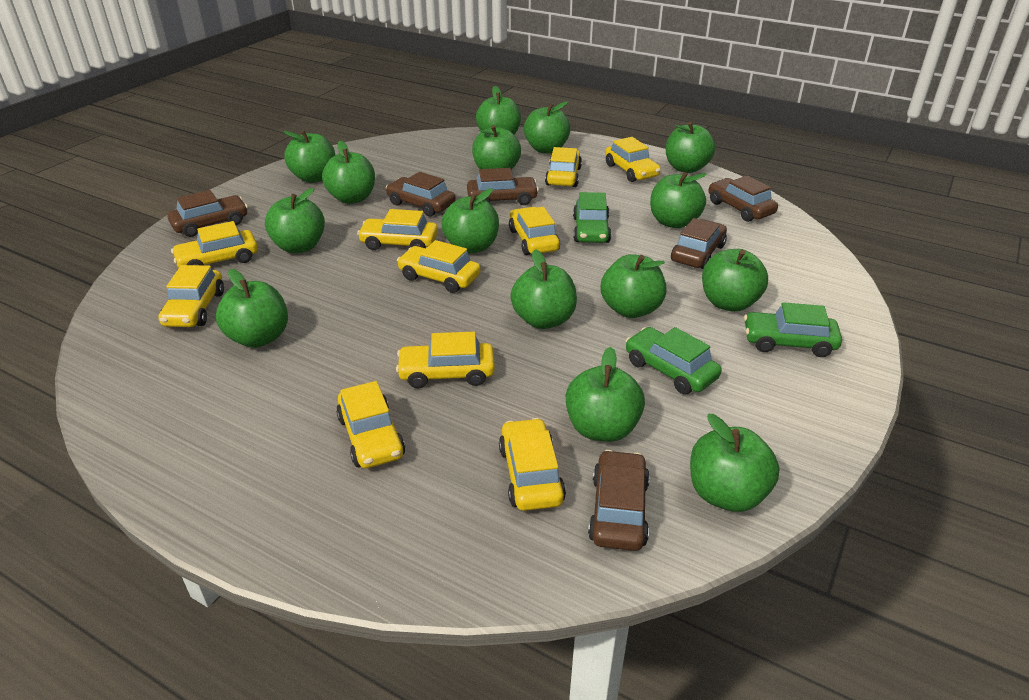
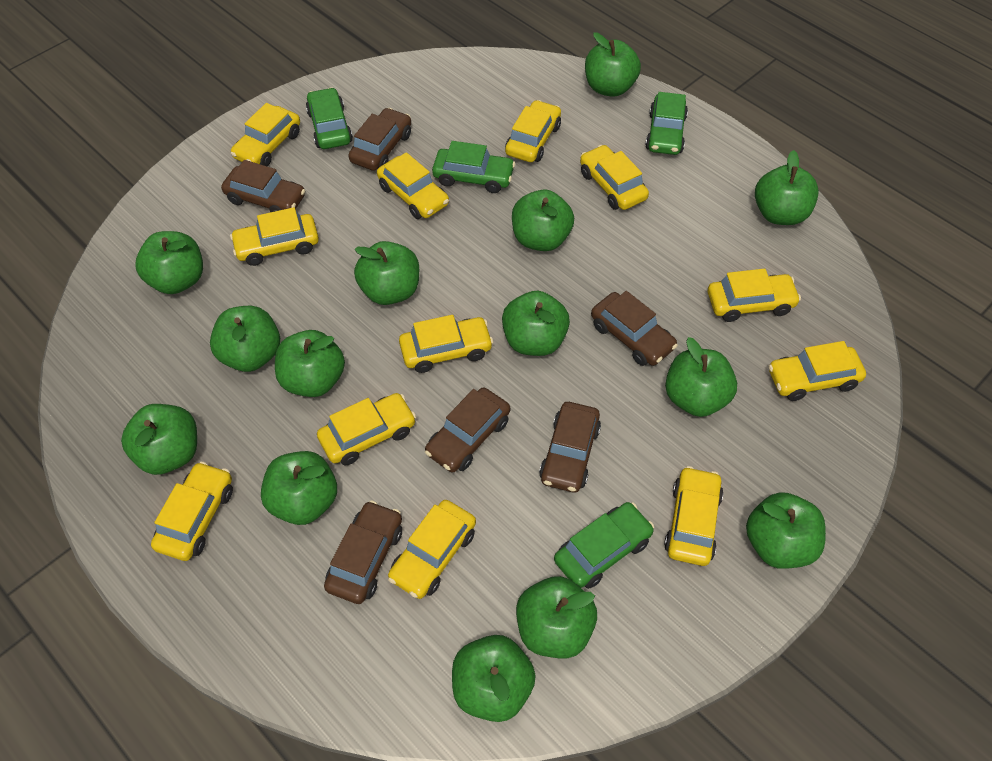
green apple: 15 -> 14
green car: 3 -> 4
yellow car: 10 -> 12

